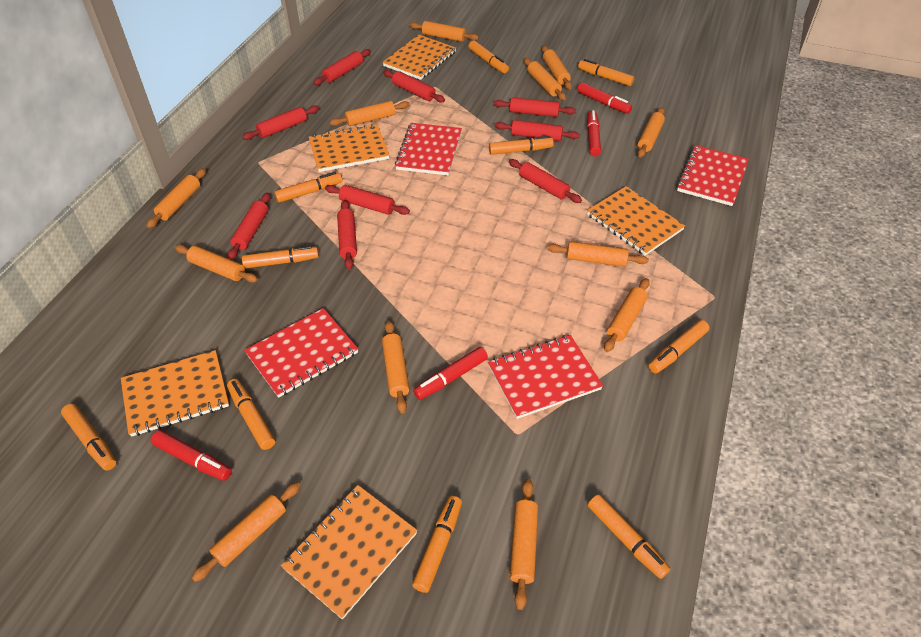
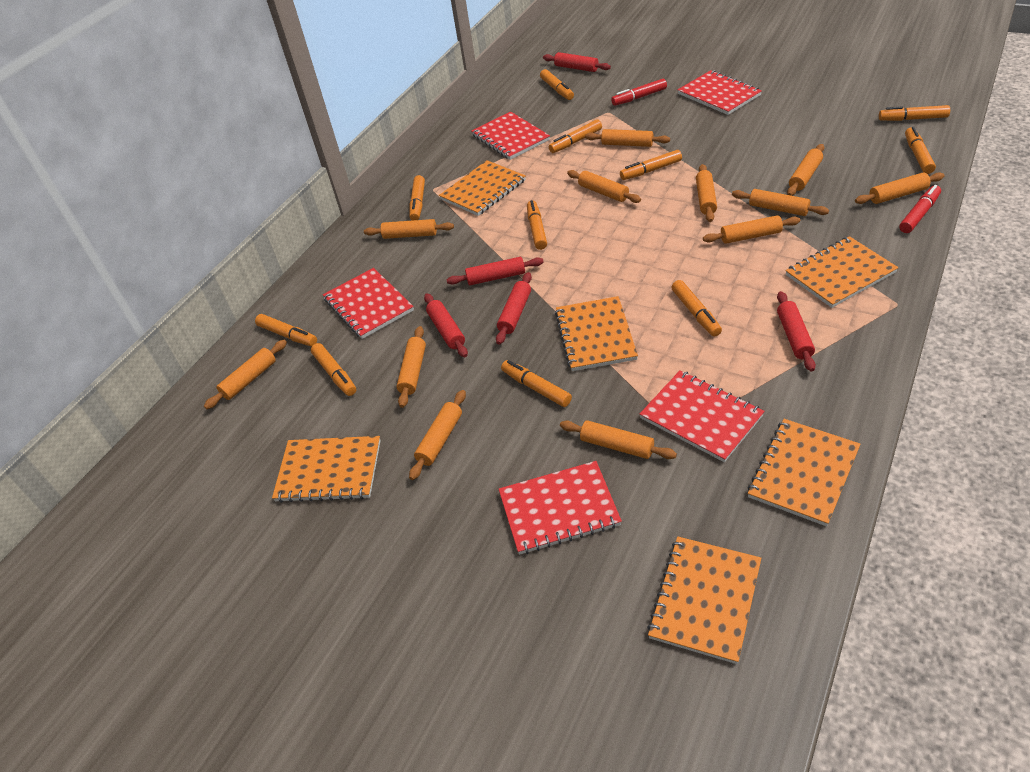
orange marker: 10 -> 11
orange notebook: 5 -> 6
red marker: 4 -> 2
red notebook: 4 -> 5
red rolling pin: 9 -> 5

